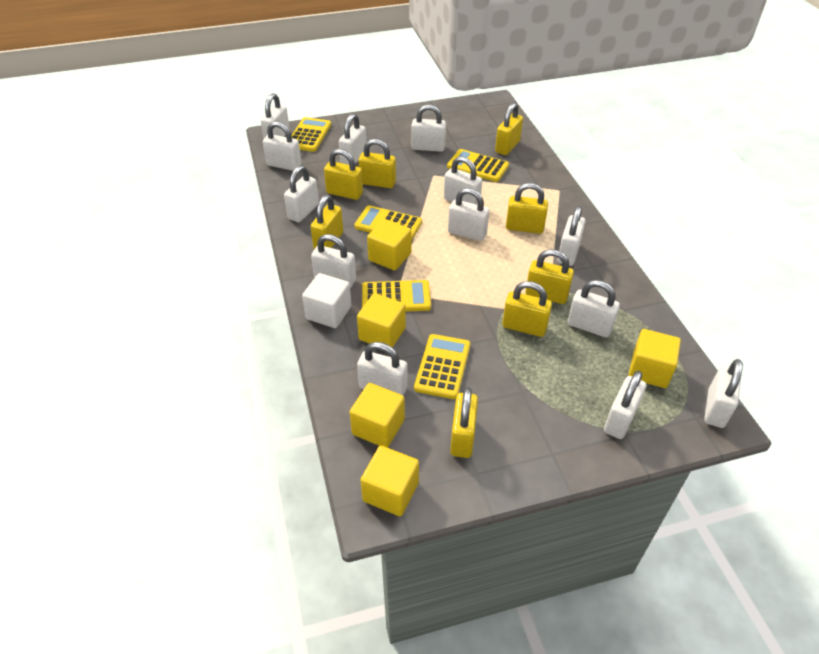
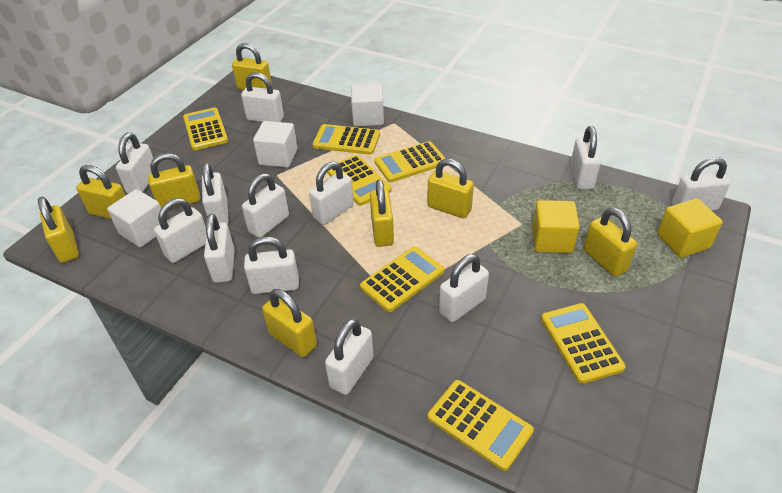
white cube: 1 -> 3
white padlock: 13 -> 12
yellow calculator: 5 -> 7
yellow cube: 5 -> 2

